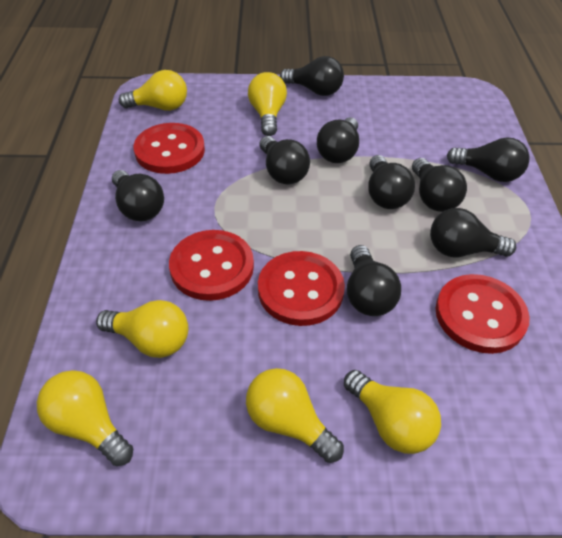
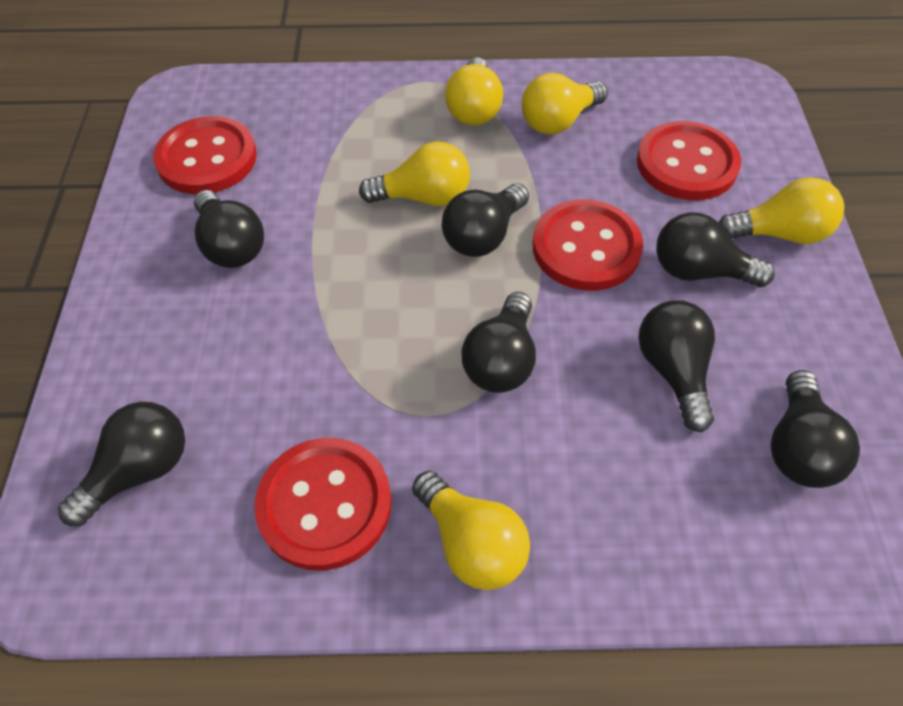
black light bulb: 9 -> 7
yellow light bulb: 6 -> 5

